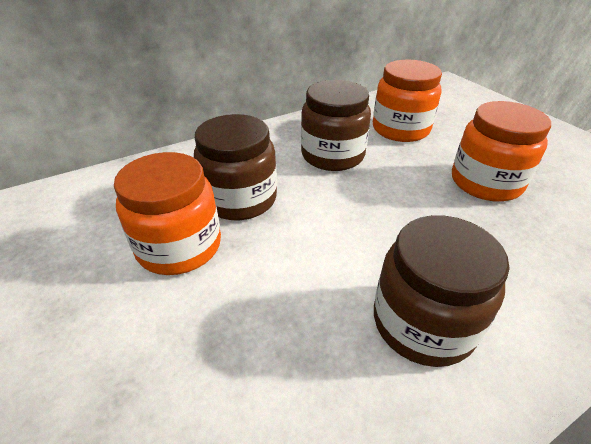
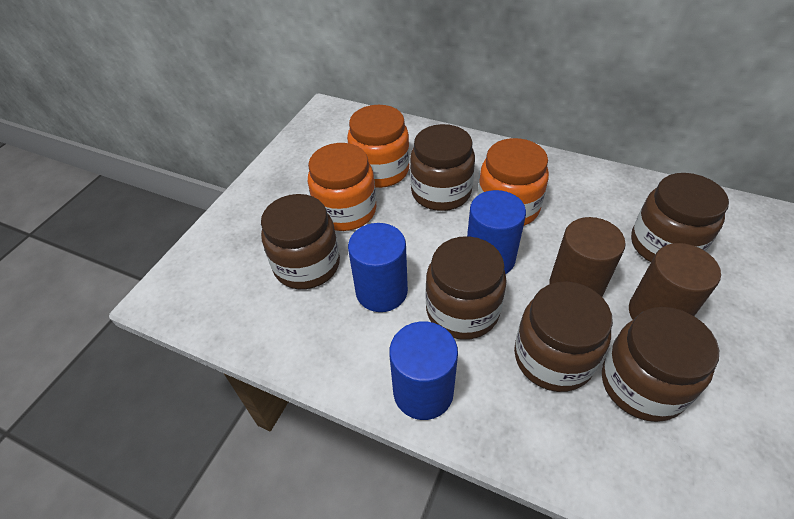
blue cylinder: 0 -> 3
brown cylinder: 0 -> 2
brown jar: 3 -> 6

